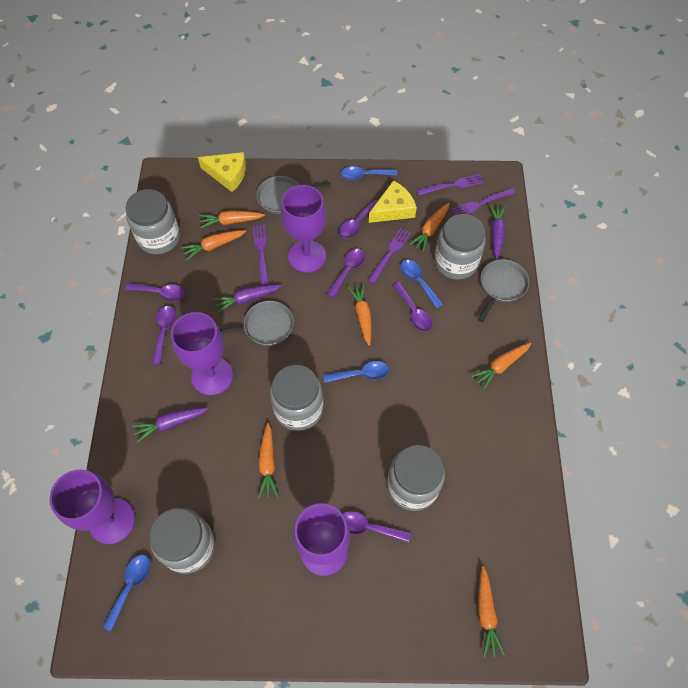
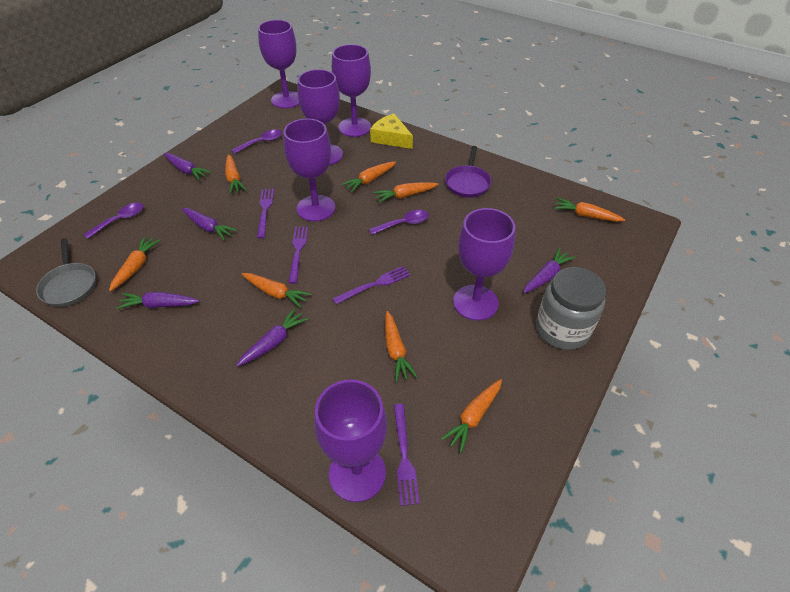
blue spoon: 4 -> 0
grey jar: 5 -> 1
grey pan: 3 -> 1
orange carrot: 7 -> 8
purple carrot: 3 -> 5
purple goblet: 4 -> 6
purple pan: 0 -> 1
purple spoon: 6 -> 3
yellow cheese: 2 -> 1

